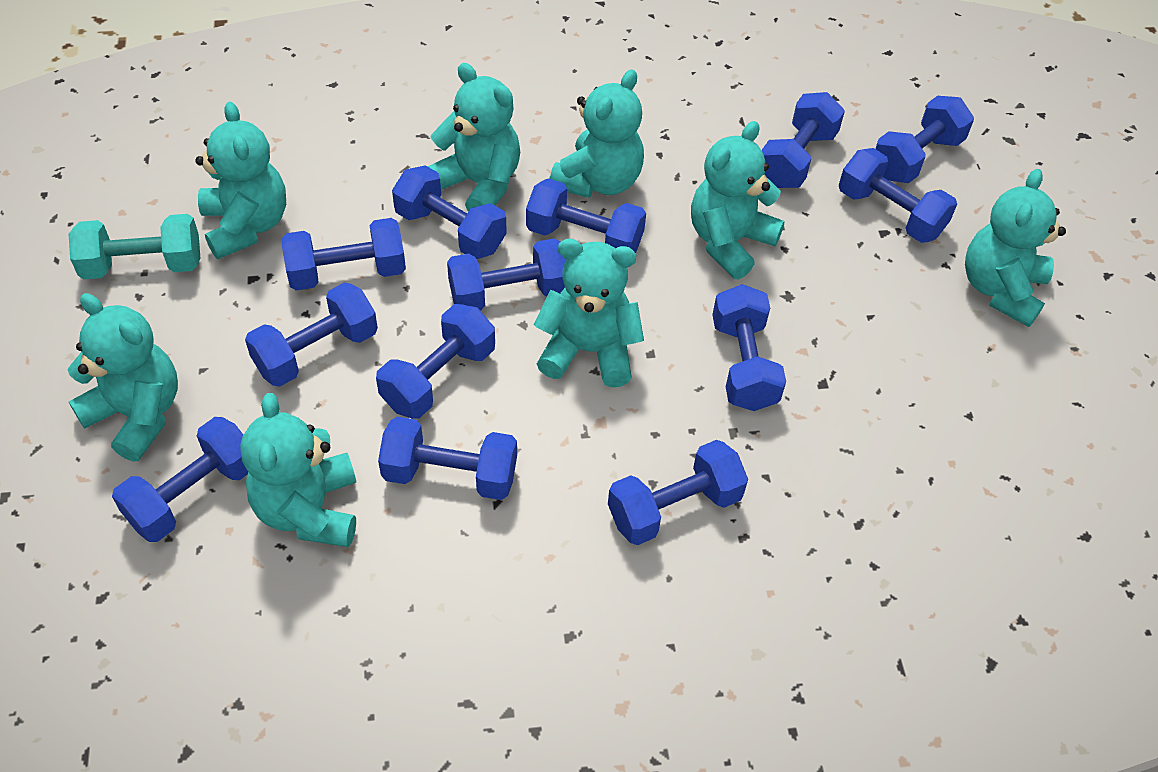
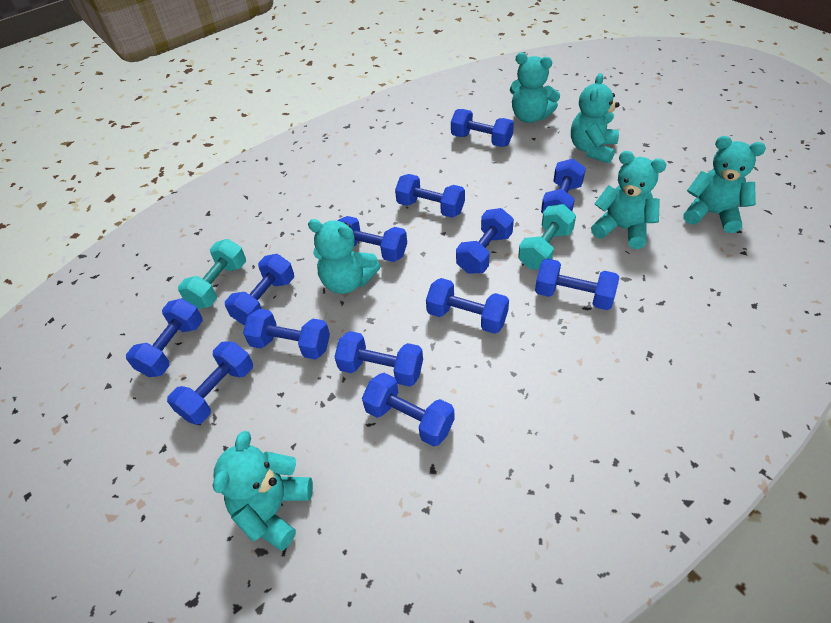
turquoise dumbbell: 1 -> 2
turquoise teddy bear: 8 -> 6

